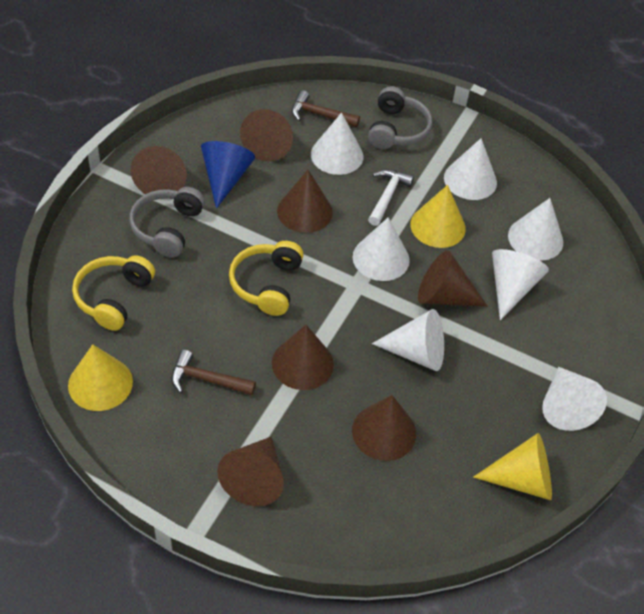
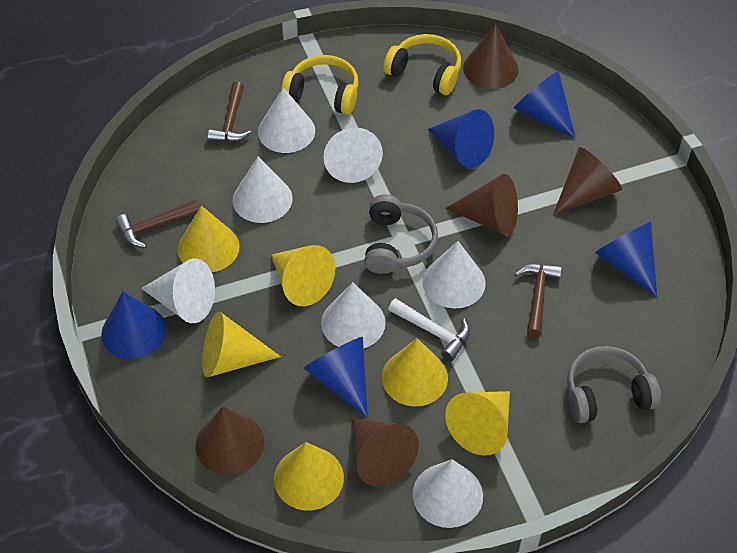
blue cone: 1 -> 5
brown cone: 7 -> 5
brown hammer: 2 -> 3
yellow cone: 3 -> 6

